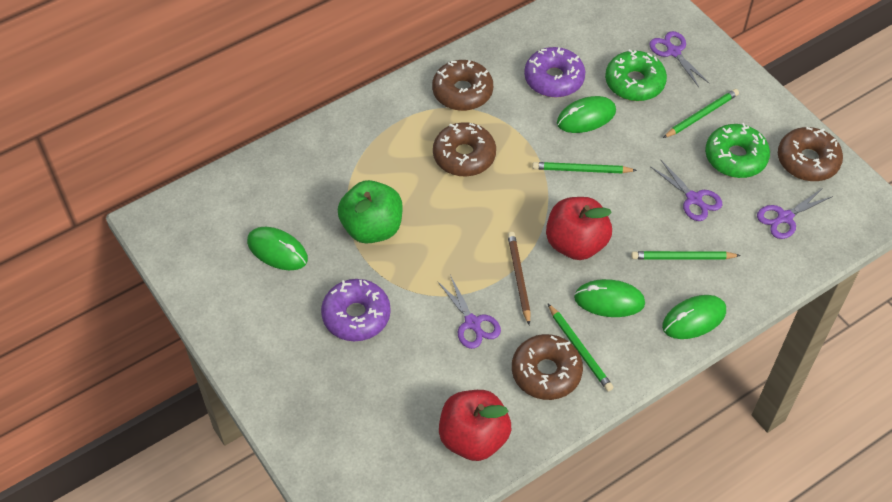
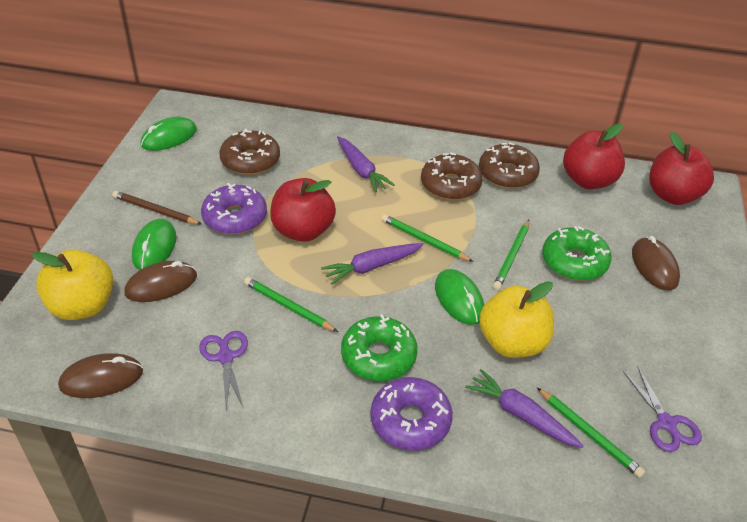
brown donut: 4 -> 3
brown mouse: 0 -> 3
green apple: 1 -> 0
green mouse: 4 -> 3
purple carrot: 0 -> 3
purple scissors: 4 -> 2
red apple: 2 -> 3
yellow apple: 0 -> 2

